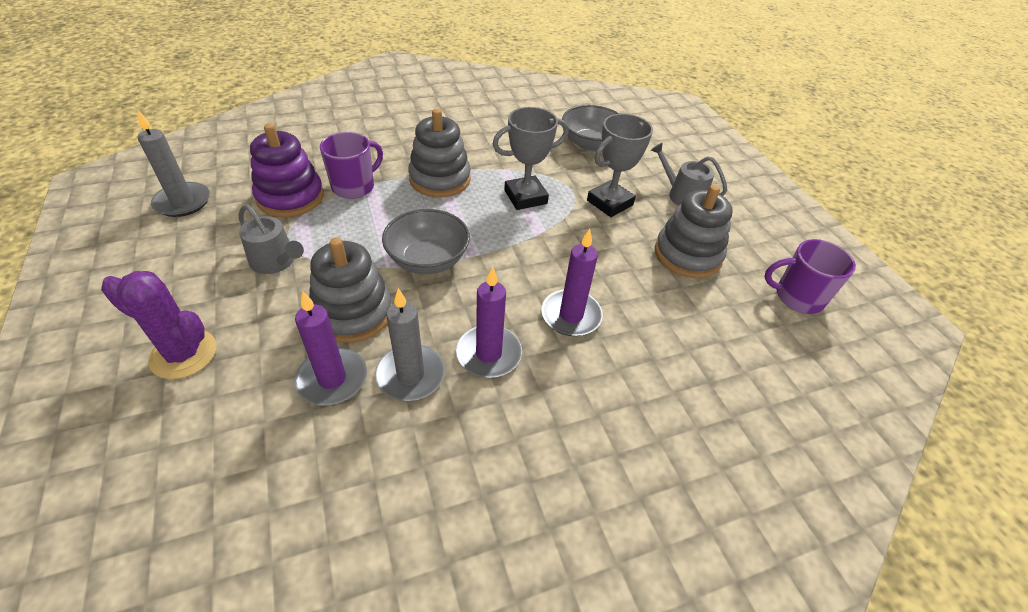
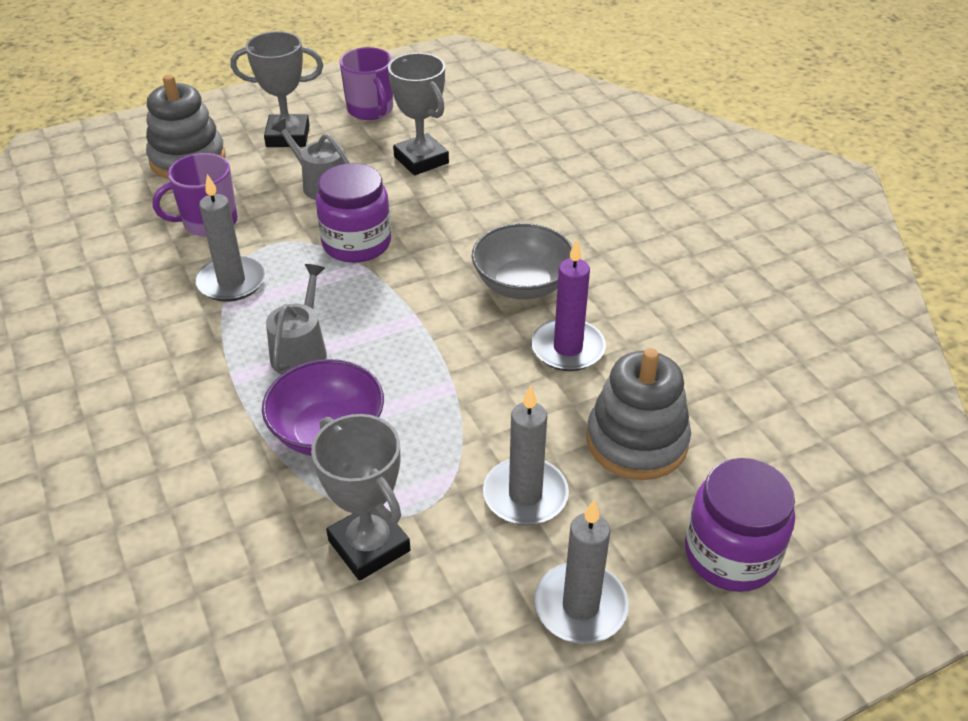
grey bowl: 2 -> 1
grey candle: 2 -> 3
grey stacking toy: 3 -> 2
grey trophy: 2 -> 3
purple bowl: 0 -> 1
purple cactus: 1 -> 0
purple candle: 3 -> 1
purple jar: 0 -> 2
purple stacking toy: 1 -> 0

